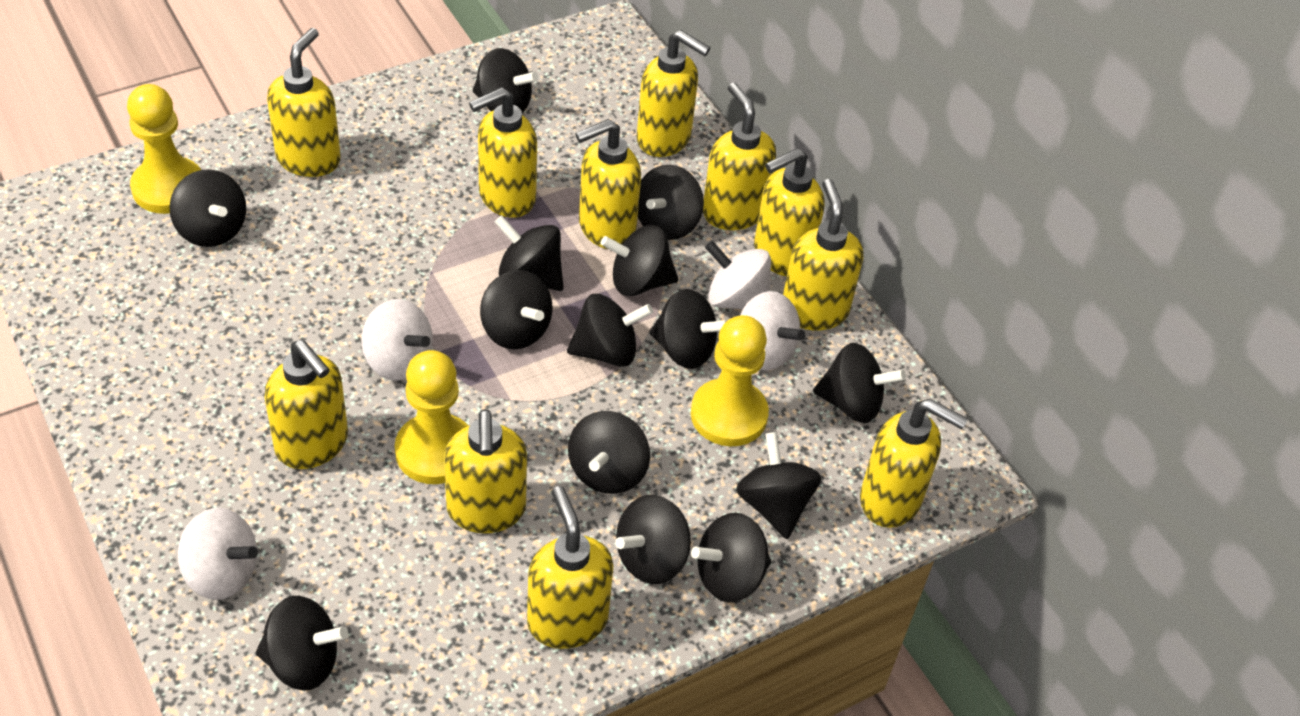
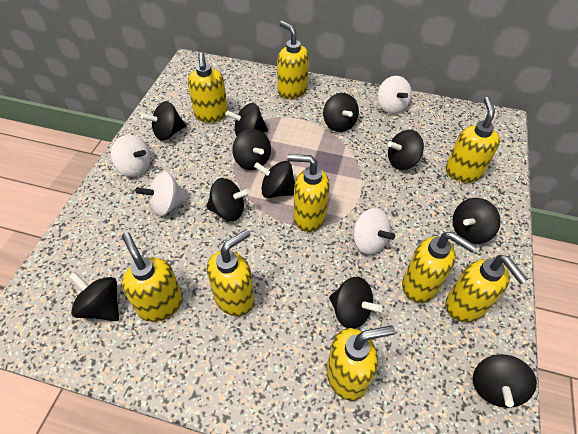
black spinning top: 14 -> 11
yellow pawn: 3 -> 0
yellow soap dispenser: 11 -> 9

